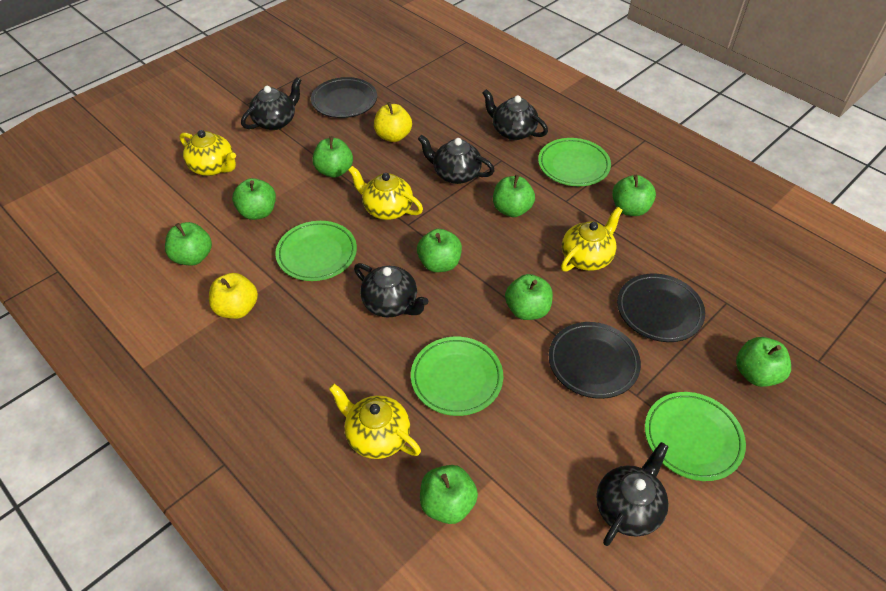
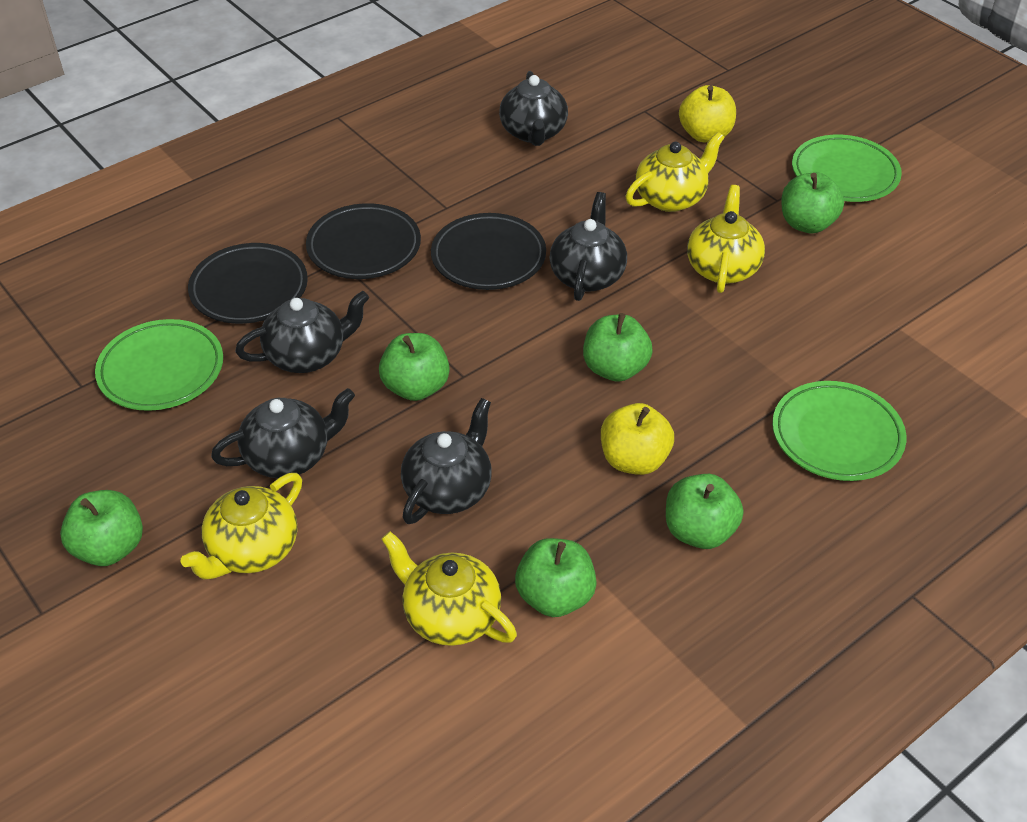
green apple: 9 -> 6
green plate: 4 -> 3

